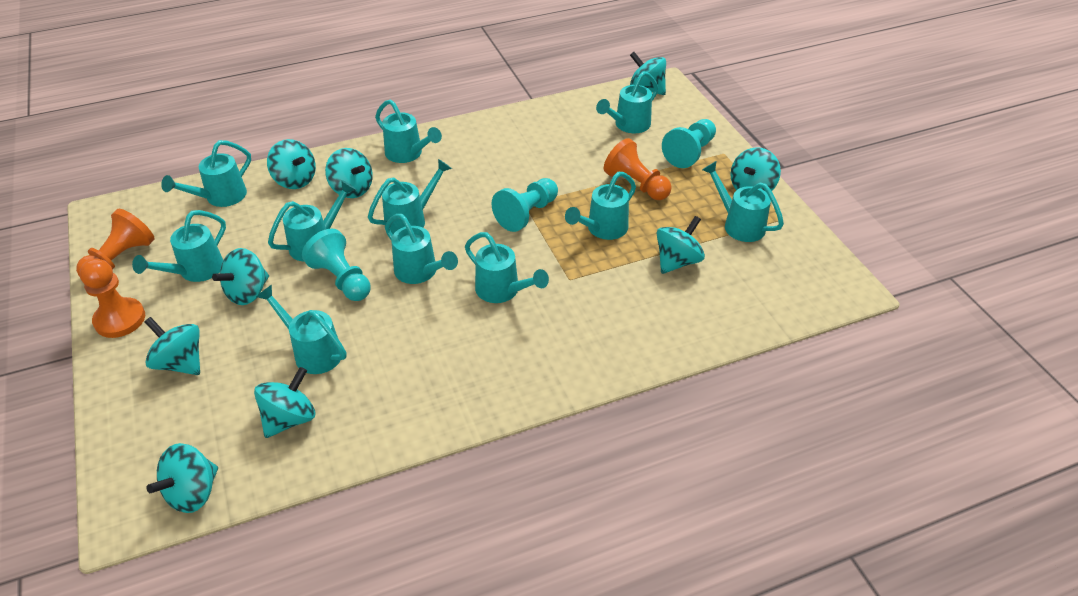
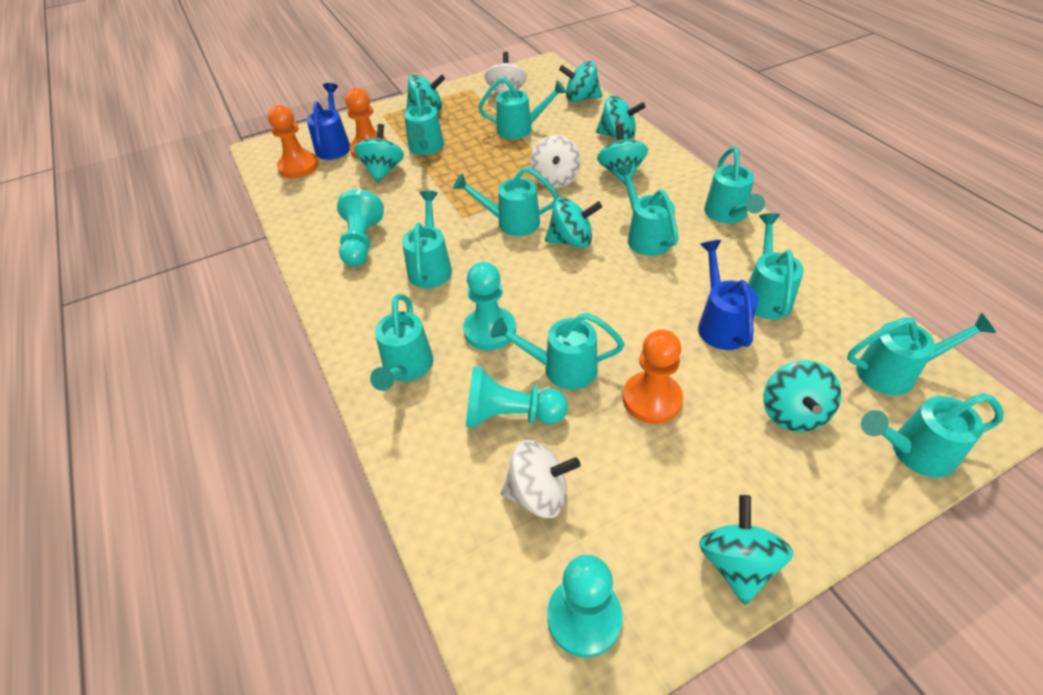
blue watering can: 0 -> 2
turquoise pawn: 3 -> 4
turquoise spinning top: 9 -> 8
white spinning top: 0 -> 3

